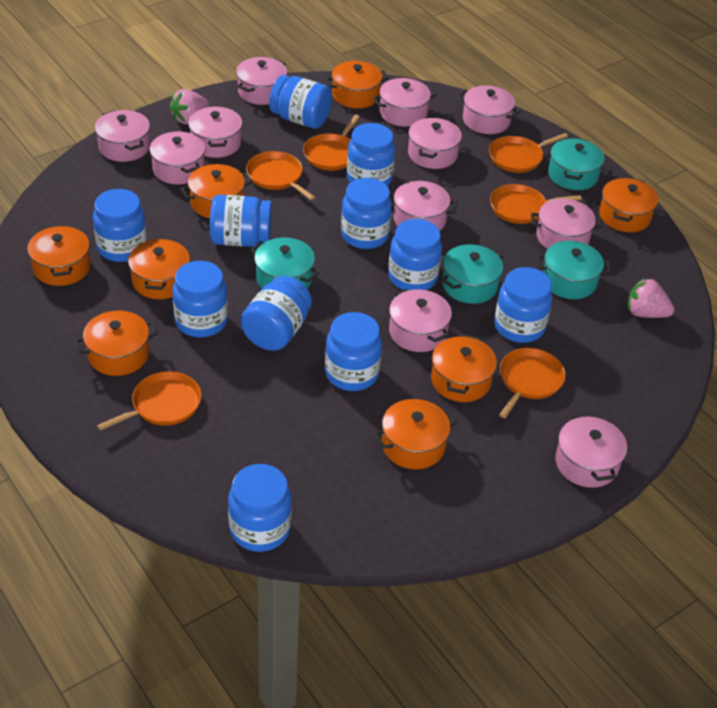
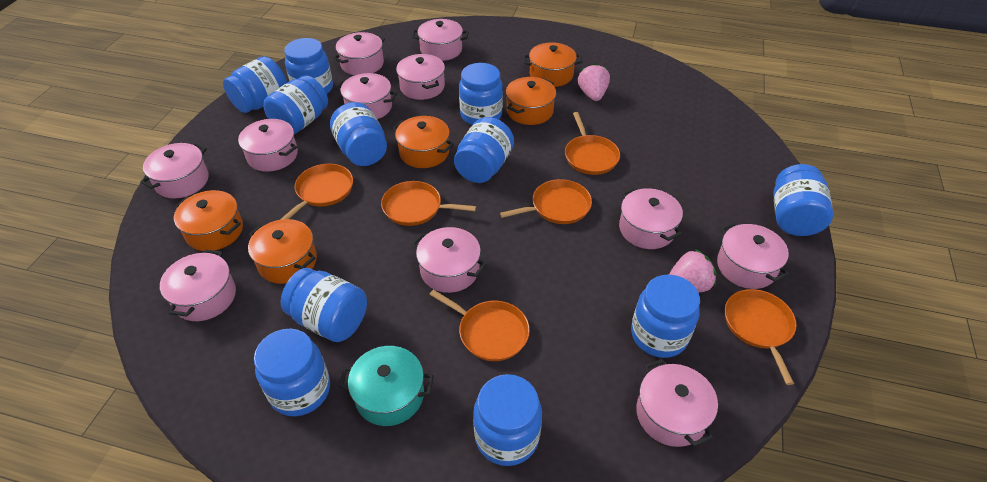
orange pot: 8 -> 5
turquoise pot: 4 -> 1

